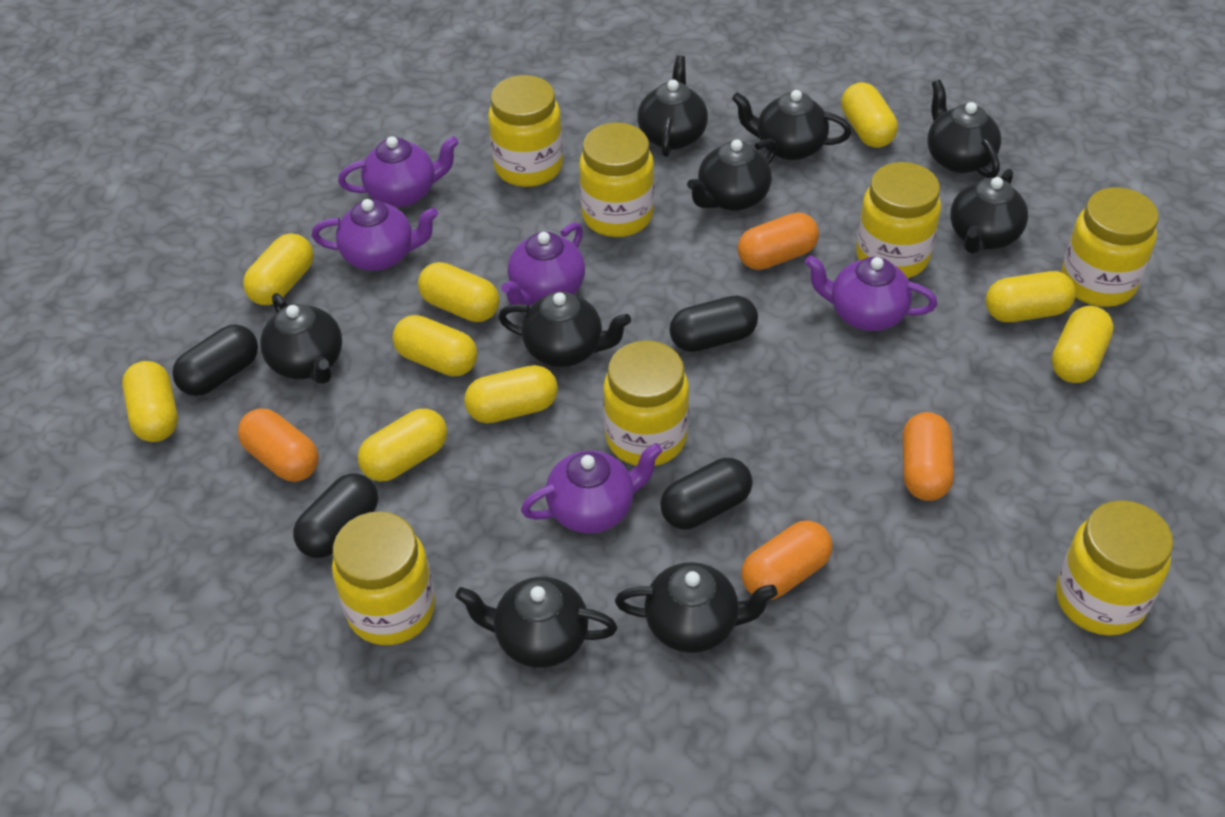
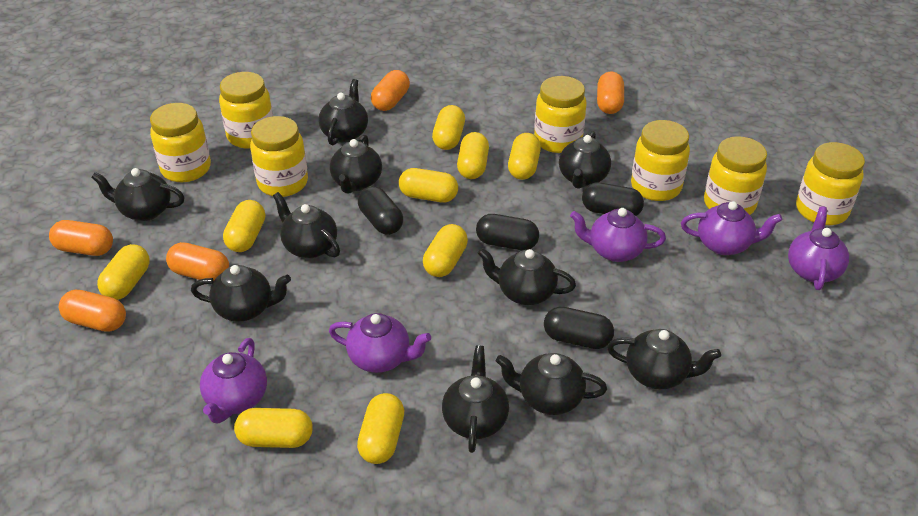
black teapot: 9 -> 10
orange capsule: 4 -> 5

